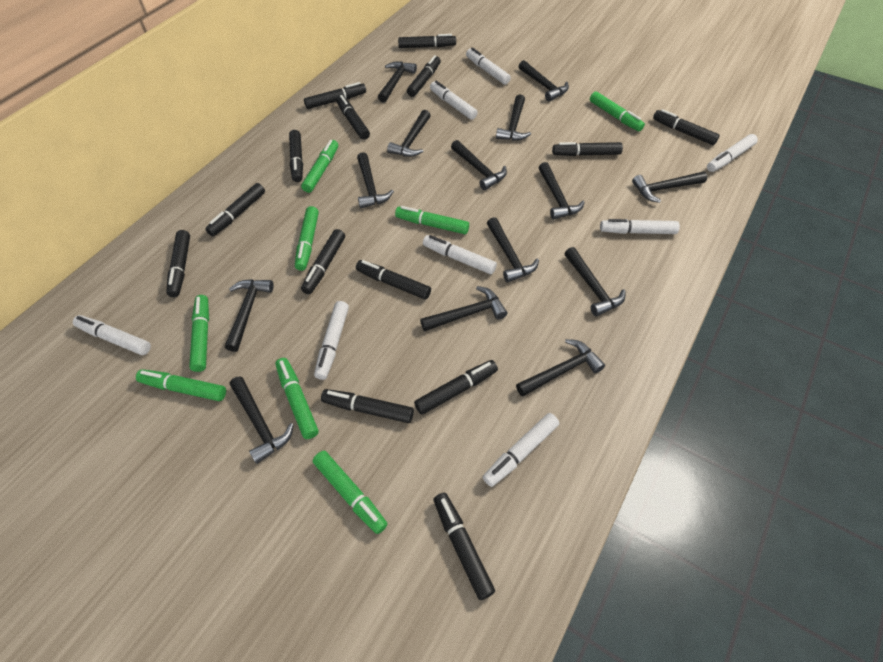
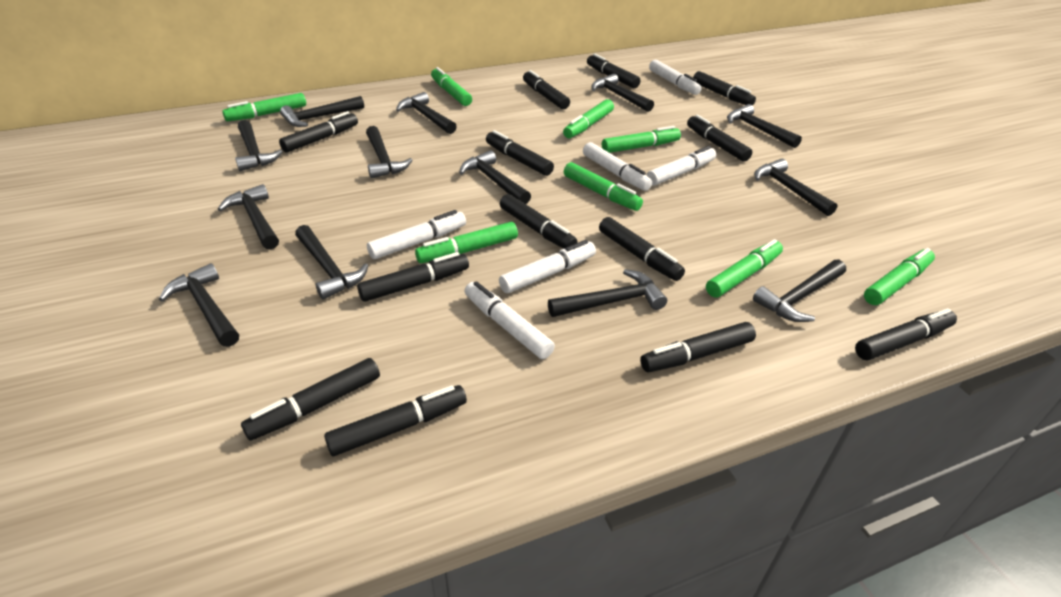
black hammer: 14 -> 13
black marker: 14 -> 13
white marker: 8 -> 6

